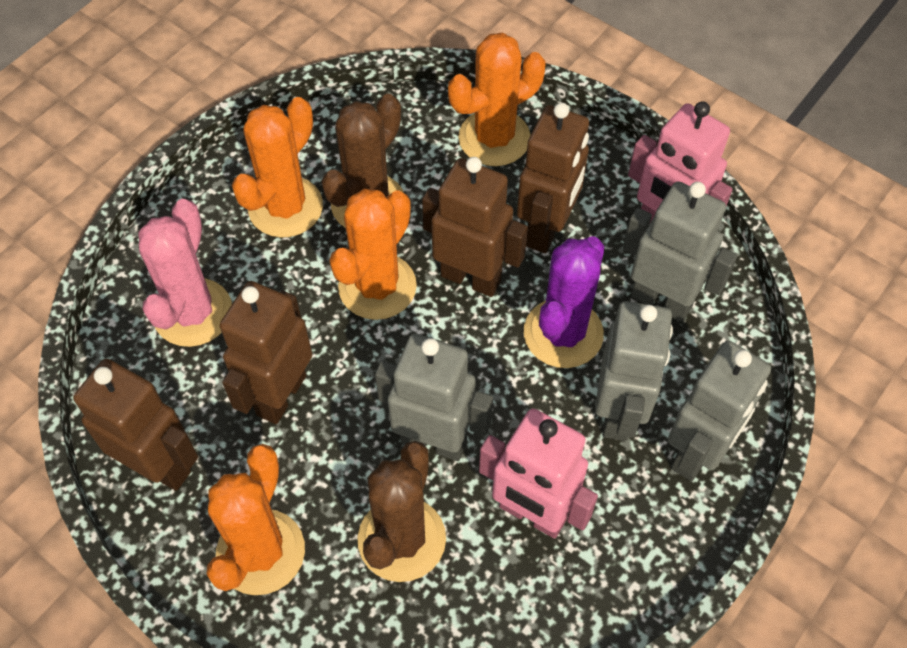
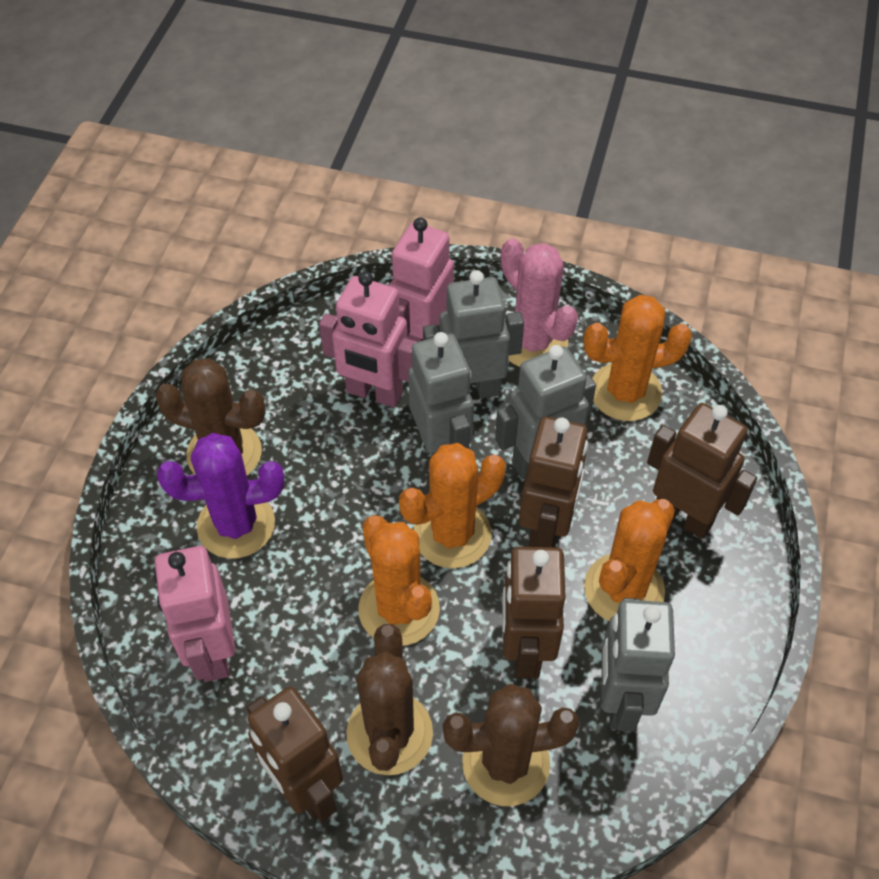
brown cactus: 2 -> 3
pink robot: 2 -> 3

